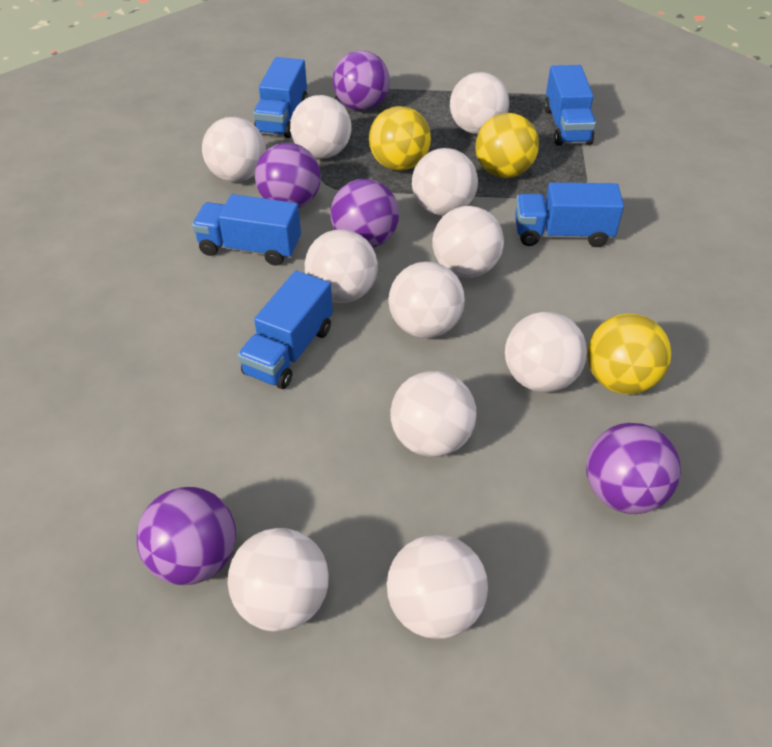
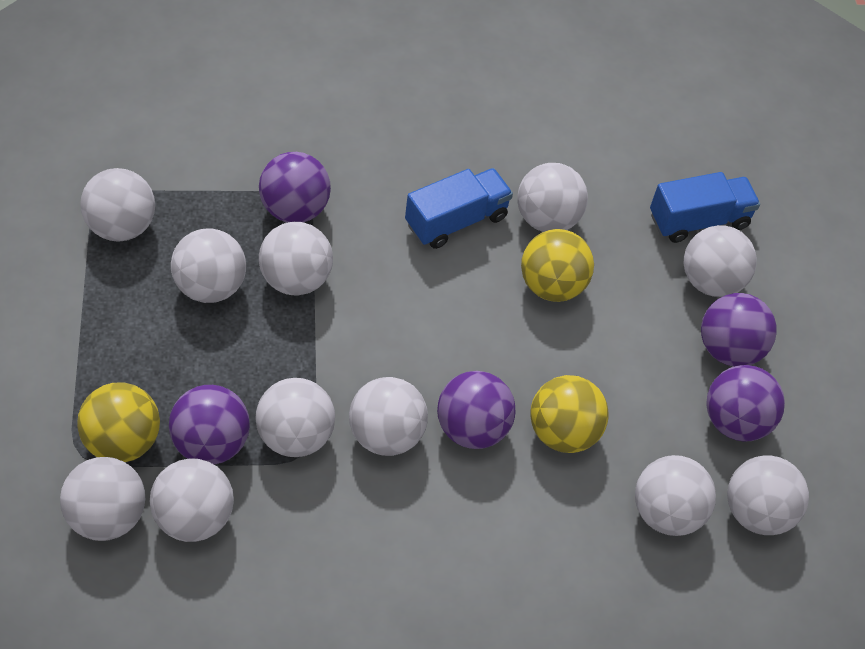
blue truck: 5 -> 2

